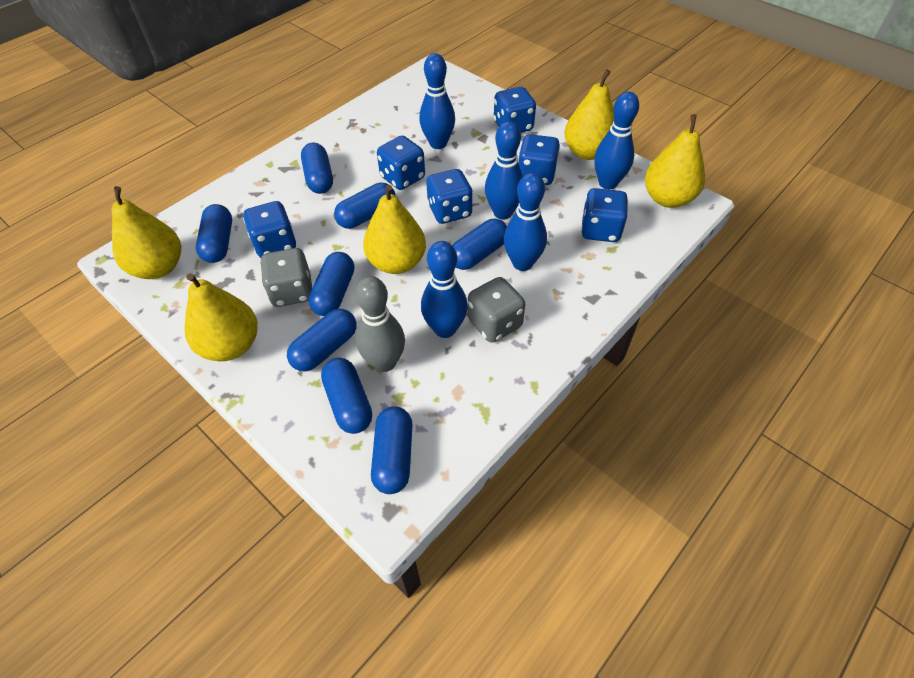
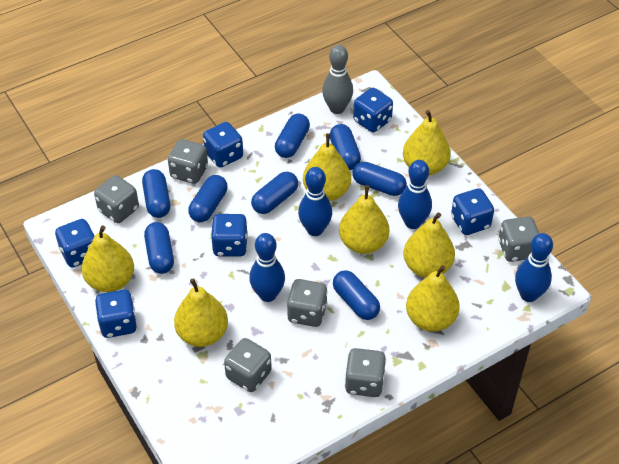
blue bowling pin: 5 -> 4
grey dice: 2 -> 6
yellow pear: 5 -> 7

